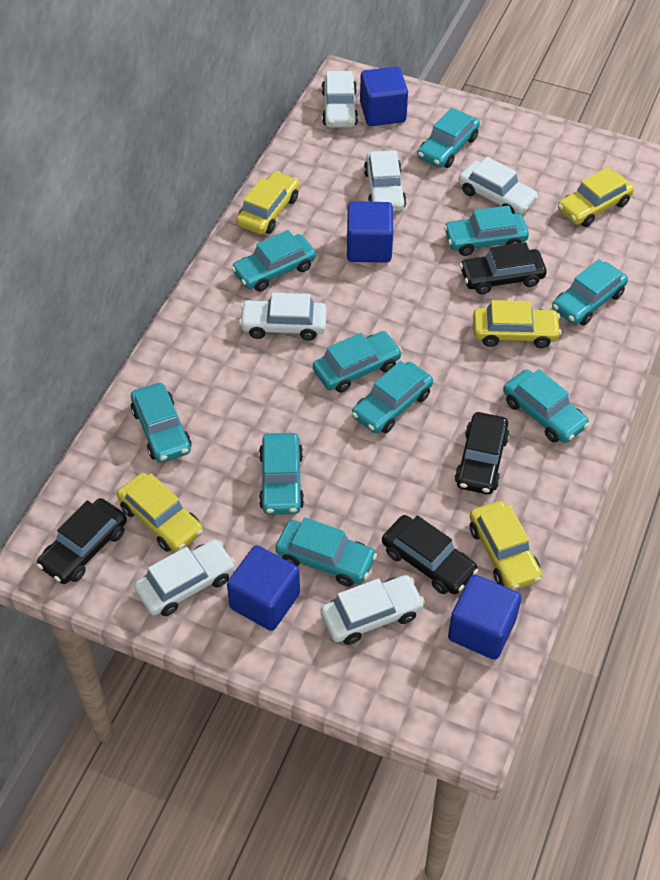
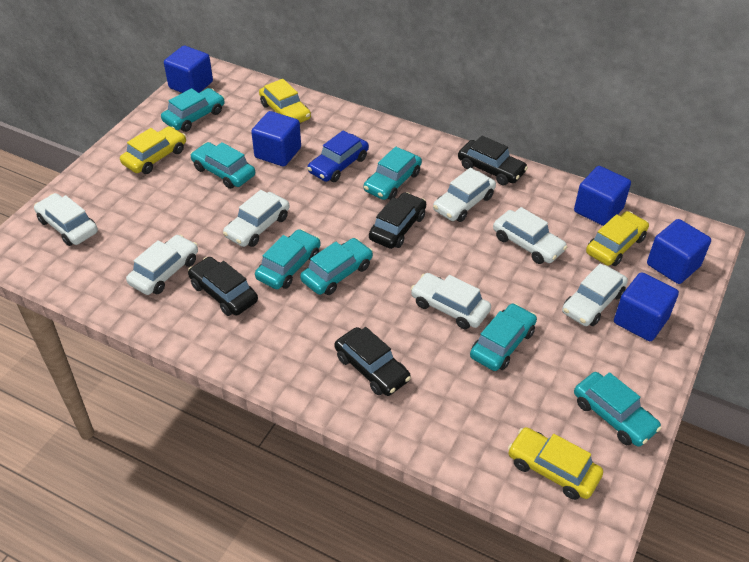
blue car: 0 -> 1
blue cube: 4 -> 5
turquoise car: 10 -> 7
white car: 6 -> 7
yellow car: 5 -> 4

